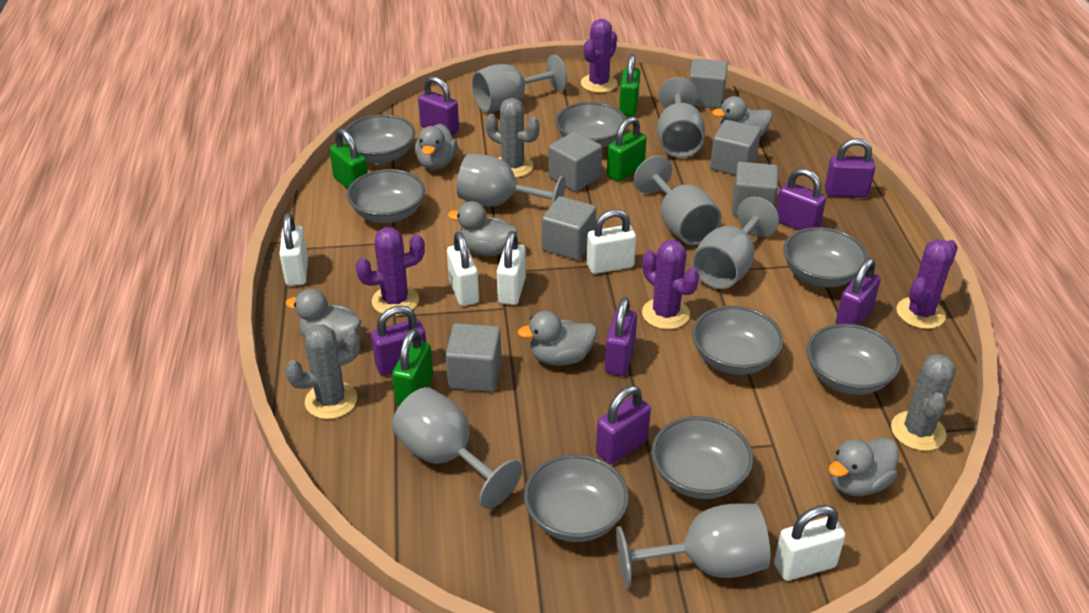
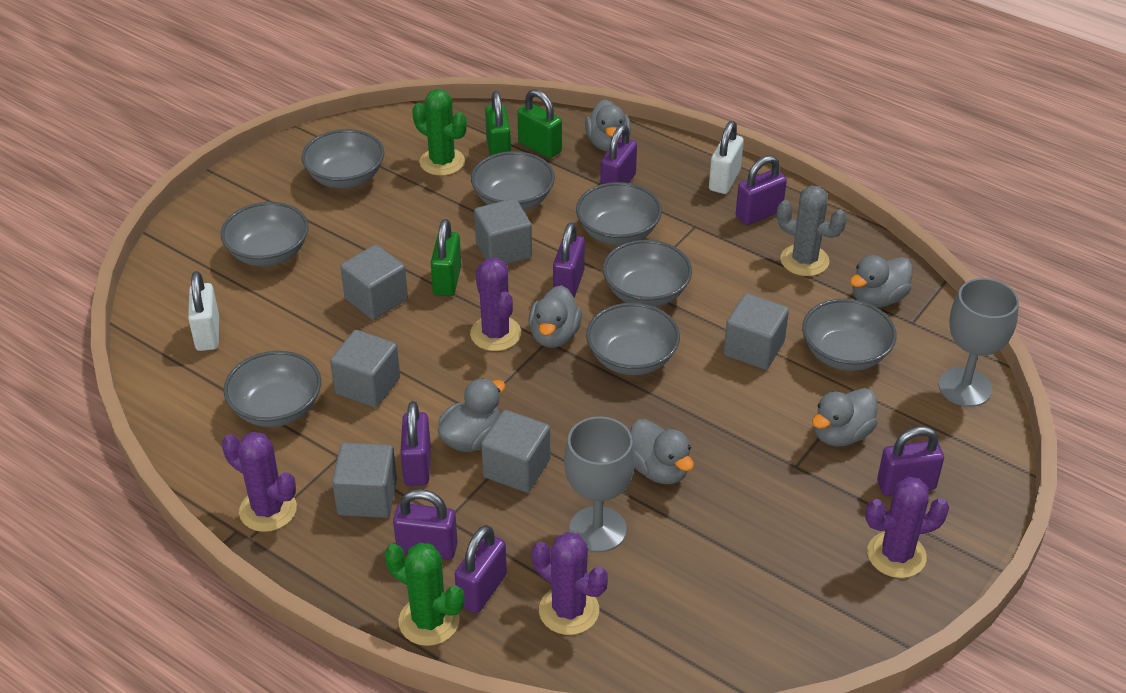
green cactus: 0 -> 2
green padlock: 4 -> 3
grey cactus: 3 -> 1
grey goblet: 7 -> 2
white padlock: 5 -> 2

